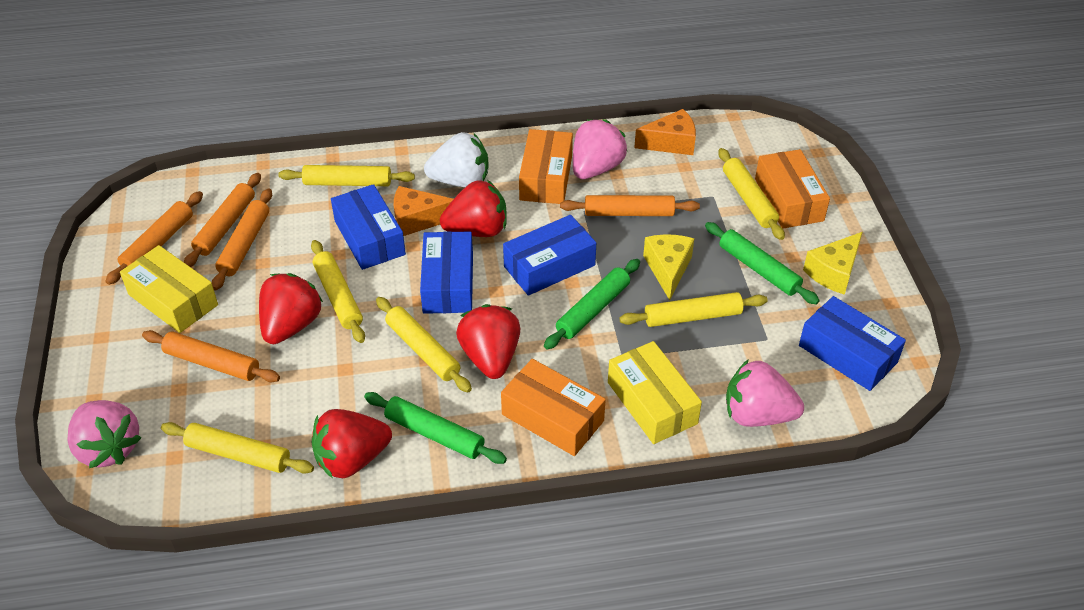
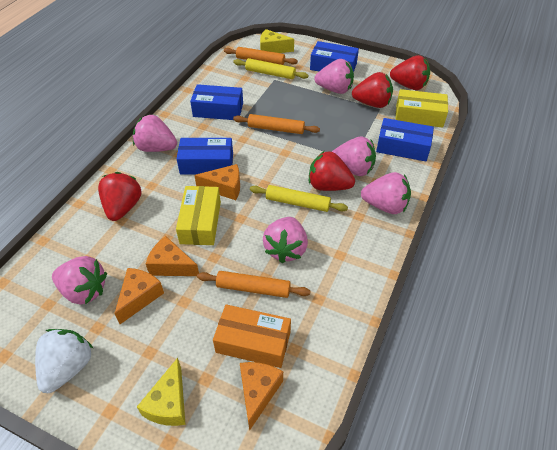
green rolling pin: 3 -> 0
orange box: 3 -> 1
orange cheese: 2 -> 4
orange rolling pin: 5 -> 3
pink strawberry: 3 -> 6
yellow rolling pin: 6 -> 2

